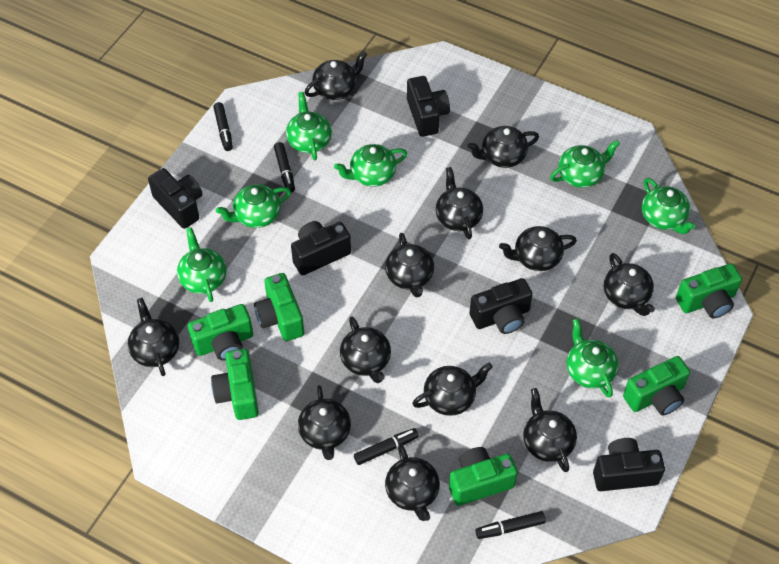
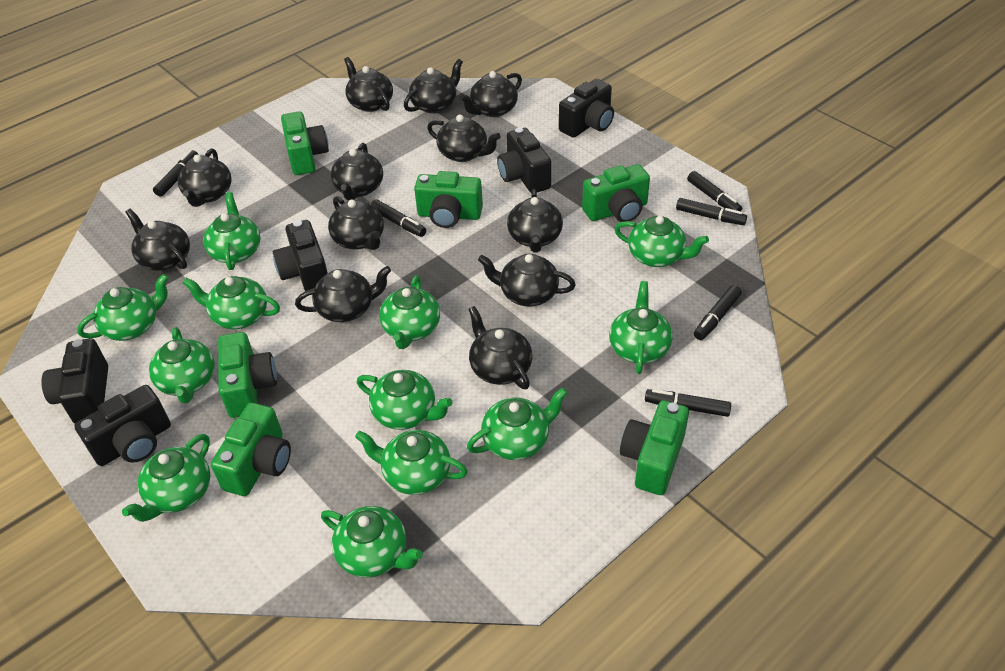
black marker: 4 -> 6
green teapot: 7 -> 12

